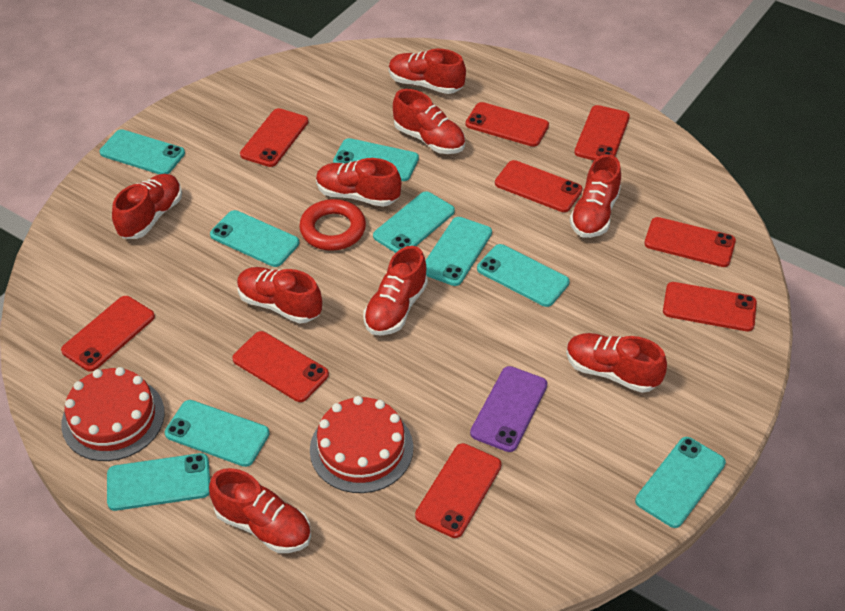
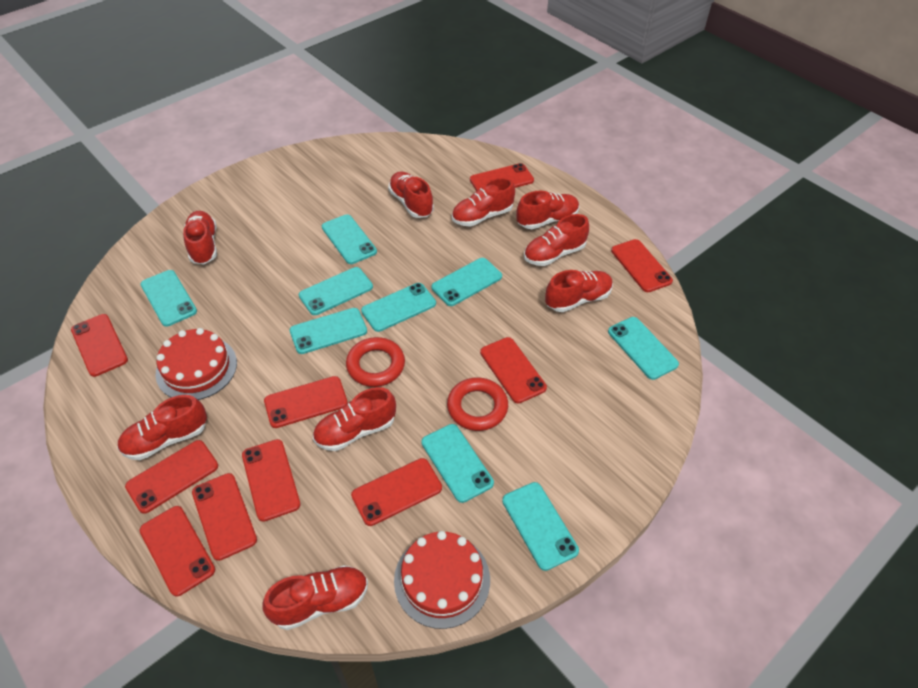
purple phone: 1 -> 0
red phone: 9 -> 10
red ring: 1 -> 2

